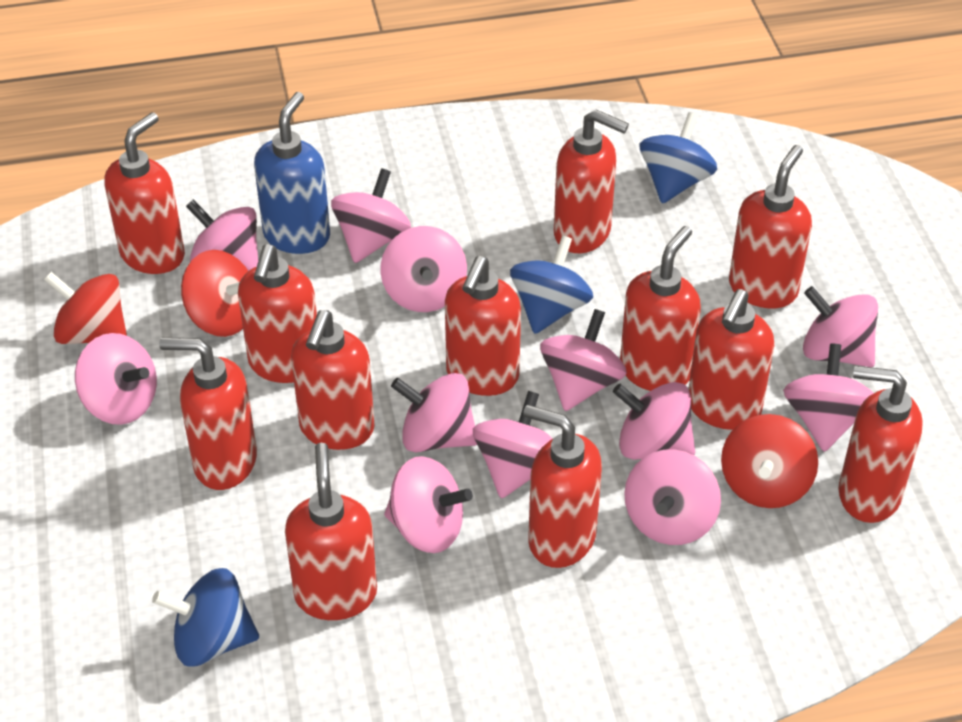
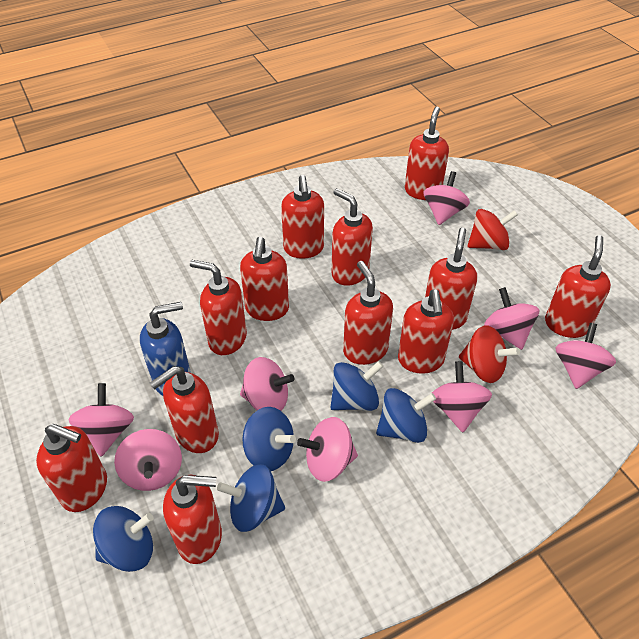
blue spinning top: 3 -> 5
pink spinning top: 12 -> 8
red spinning top: 3 -> 2

